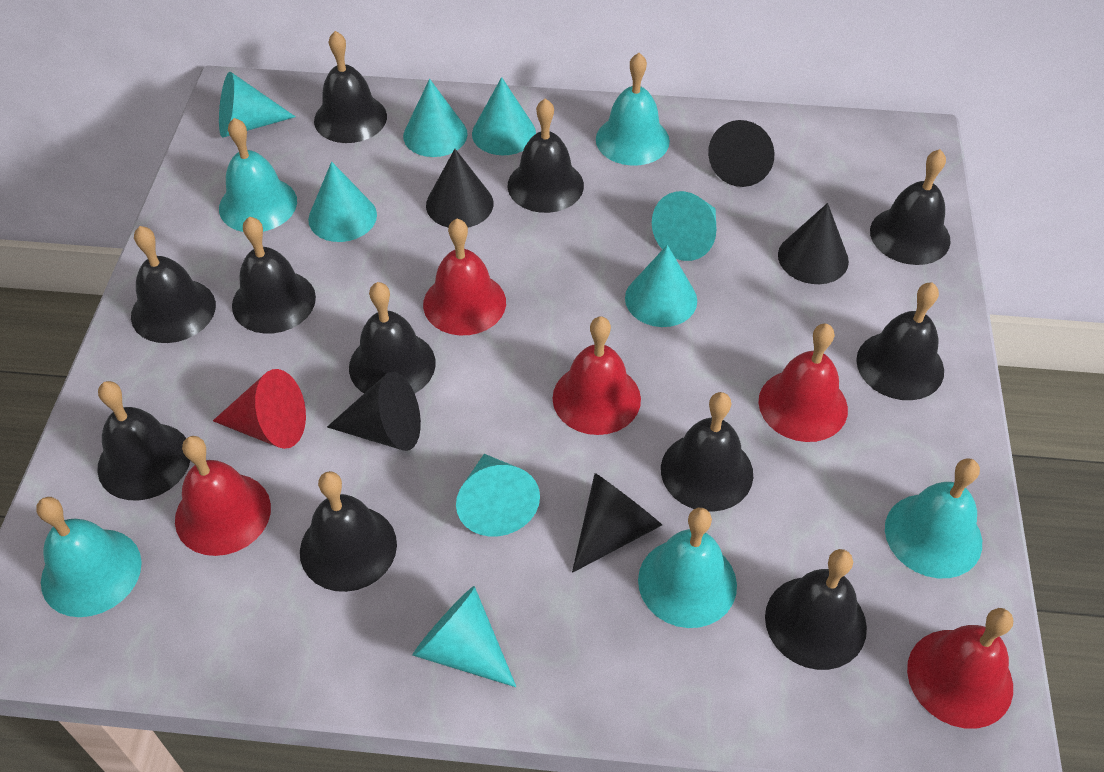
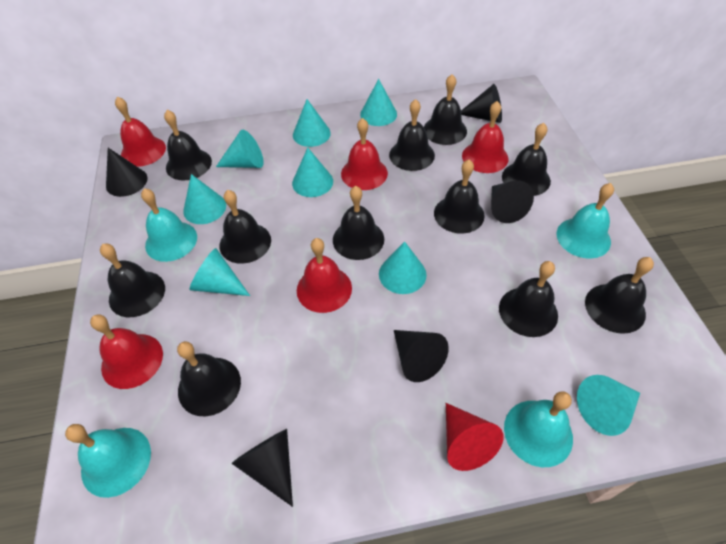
turquoise bell: 5 -> 4

